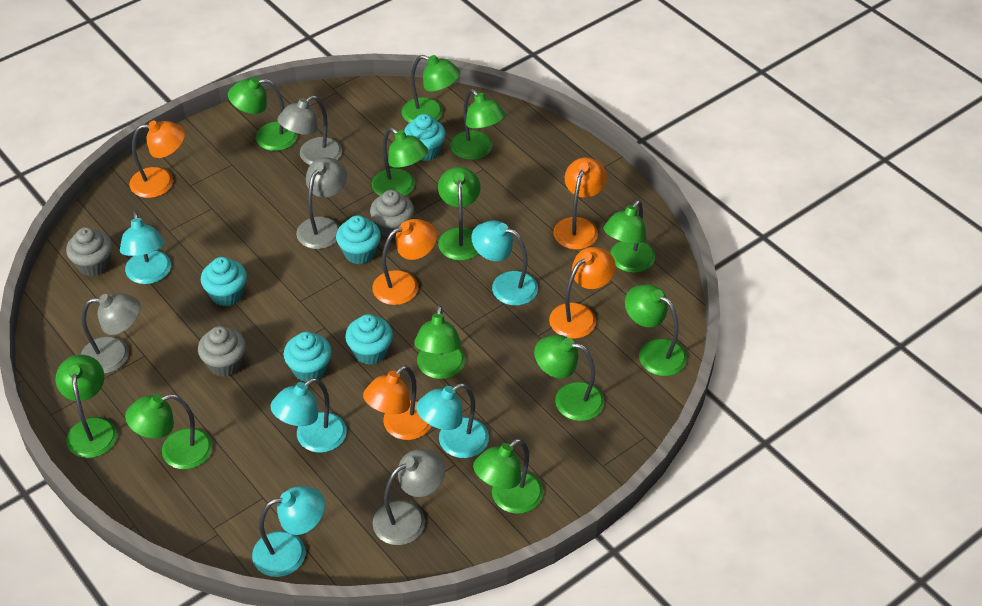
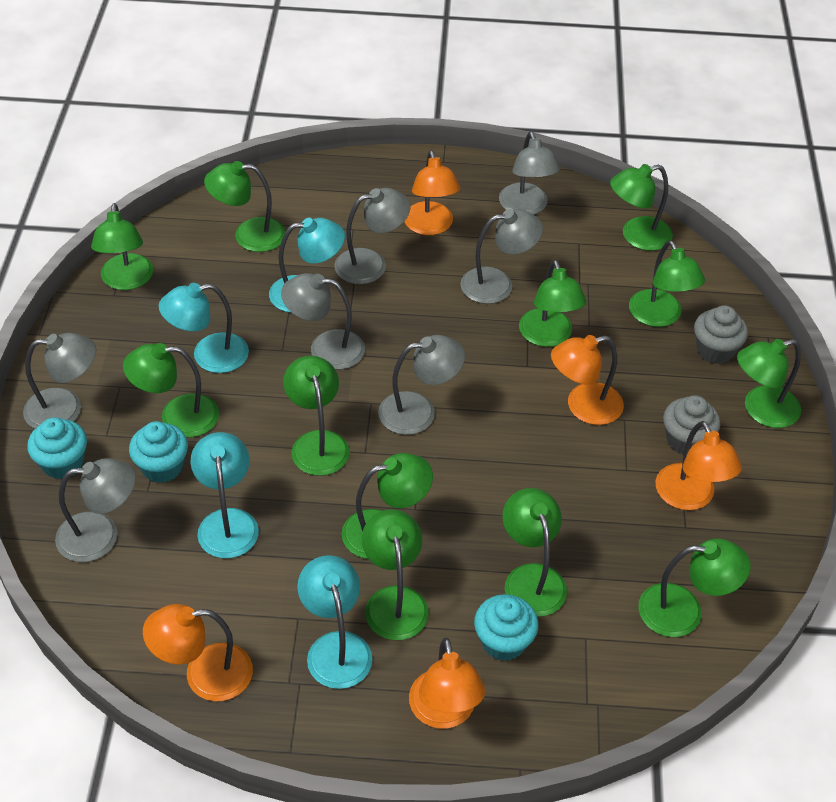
grey cupcake: 3 -> 2
grey lamp: 4 -> 7
turquoise cupcake: 5 -> 3
turquoise lamp: 5 -> 4

